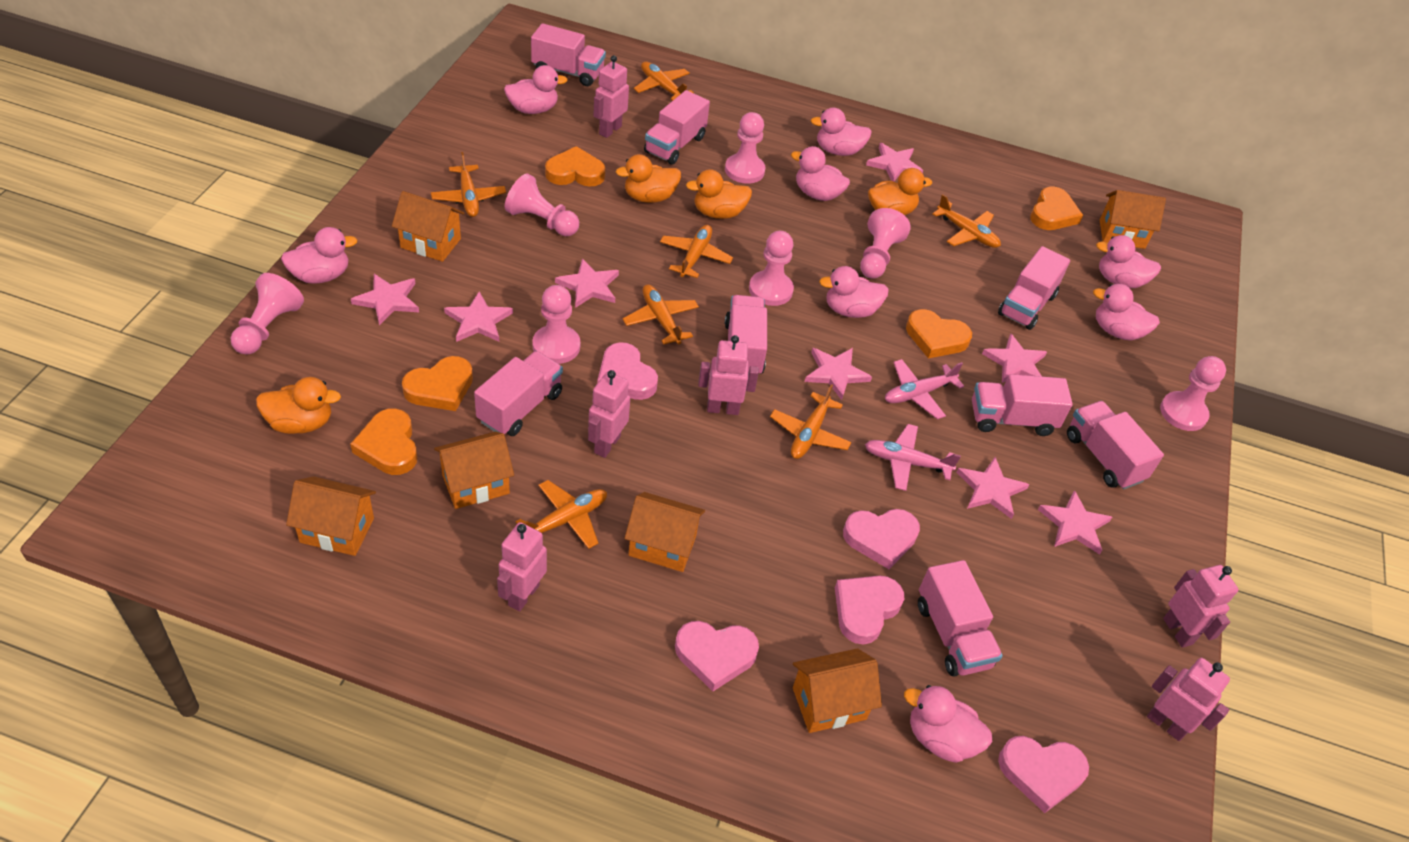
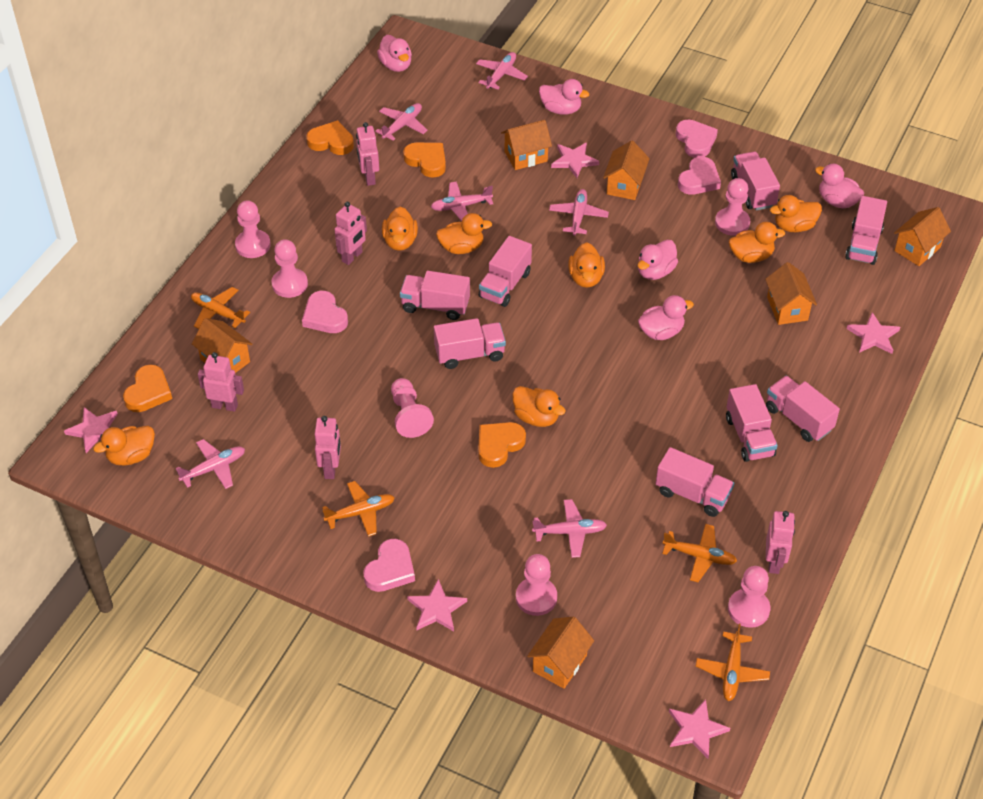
orange duck: 4 -> 7
orange heart: 5 -> 4
orange plane: 7 -> 4
pink duck: 8 -> 5
pink heart: 5 -> 4
pink pawn: 7 -> 6
pink plane: 2 -> 6
pink robot: 6 -> 5
pink star: 8 -> 5

